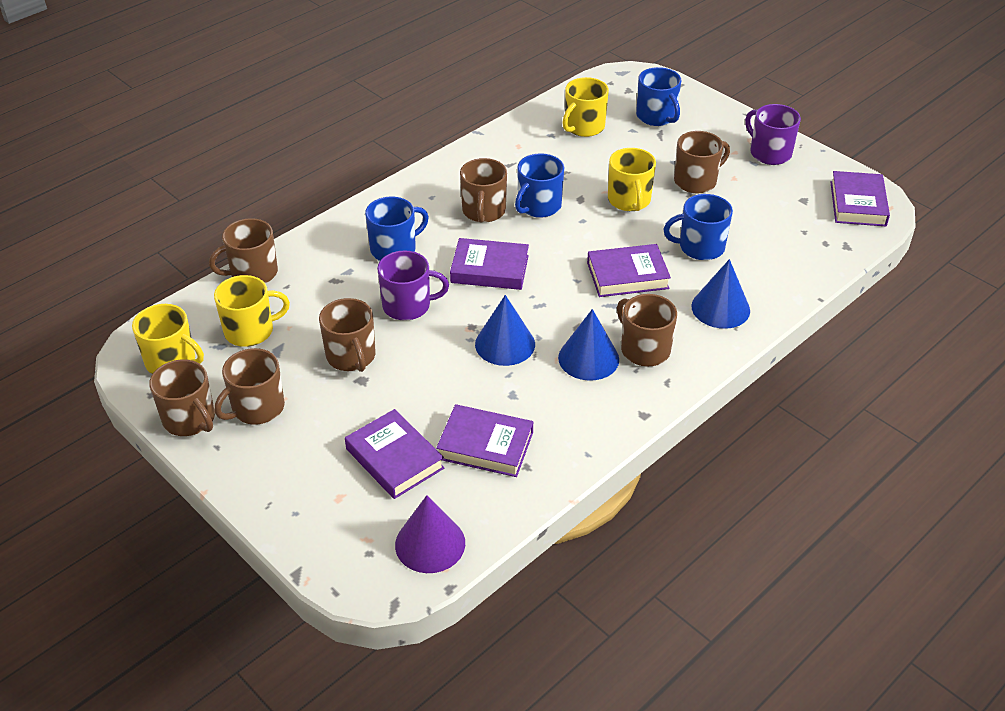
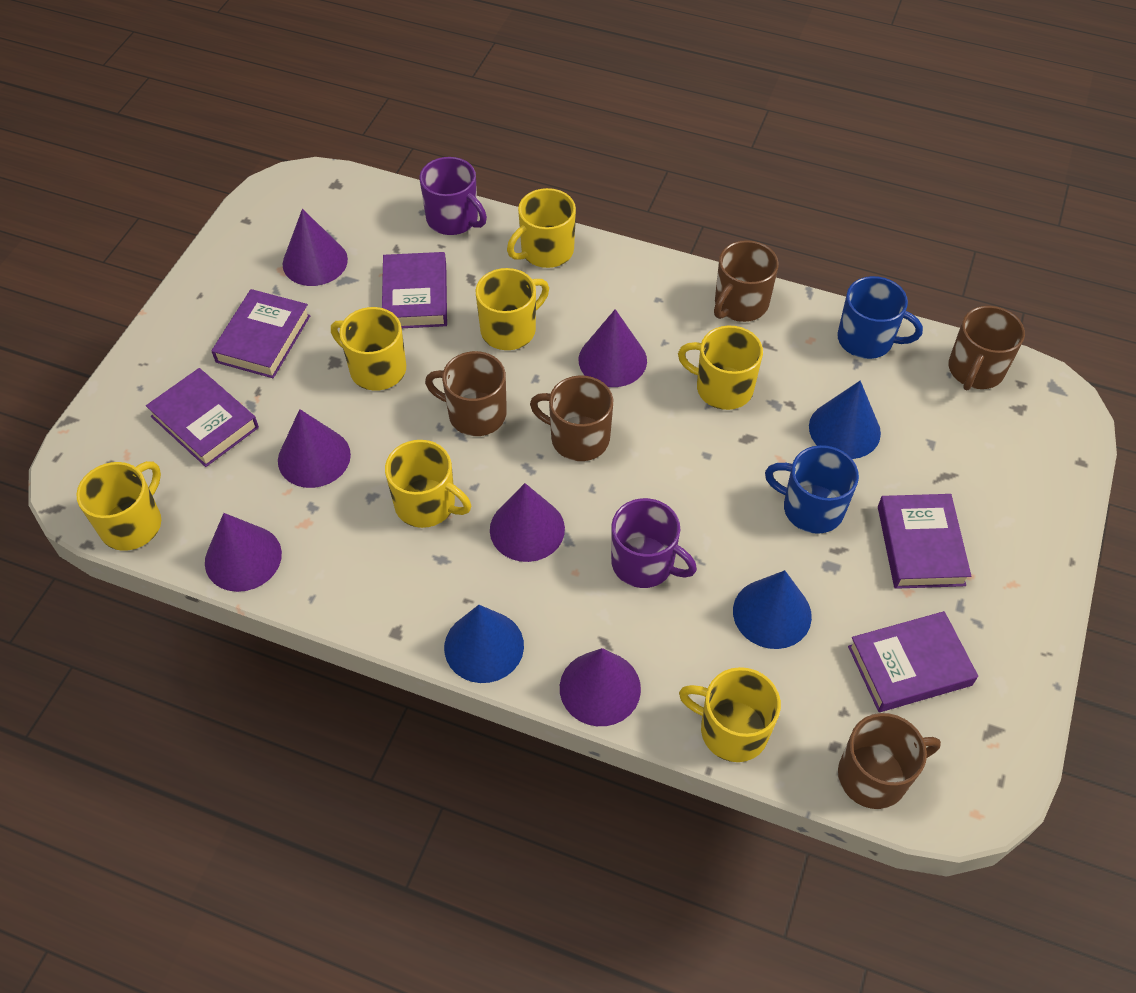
blue mug: 4 -> 2
brown mug: 7 -> 5
purple cone: 1 -> 6
yellow mug: 4 -> 7

